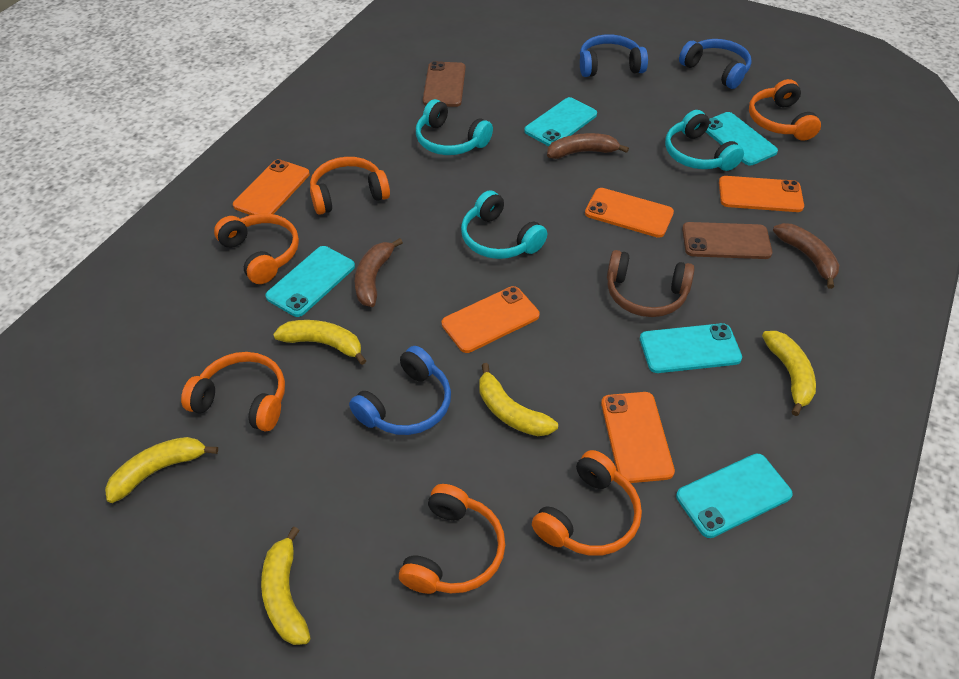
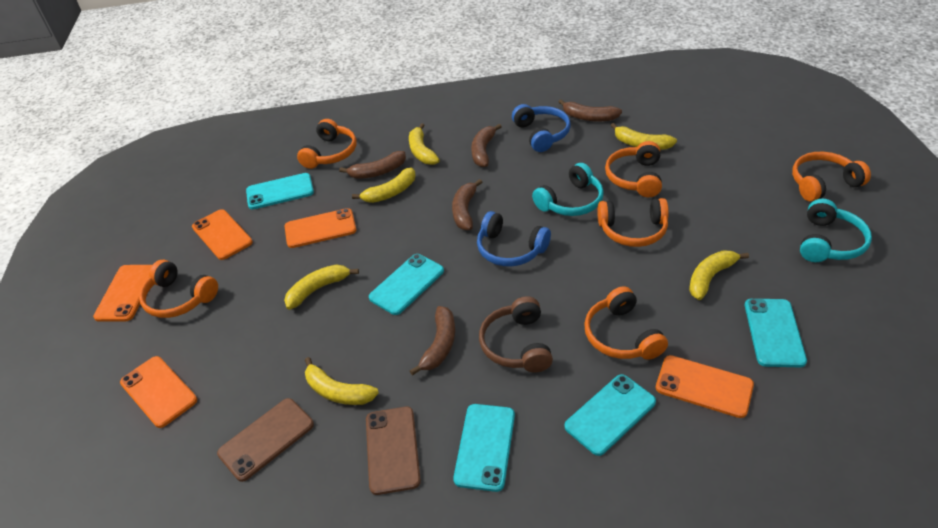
blue headphones: 3 -> 2
brown banana: 3 -> 5
turquoise headphones: 3 -> 2
yellow banana: 5 -> 6

